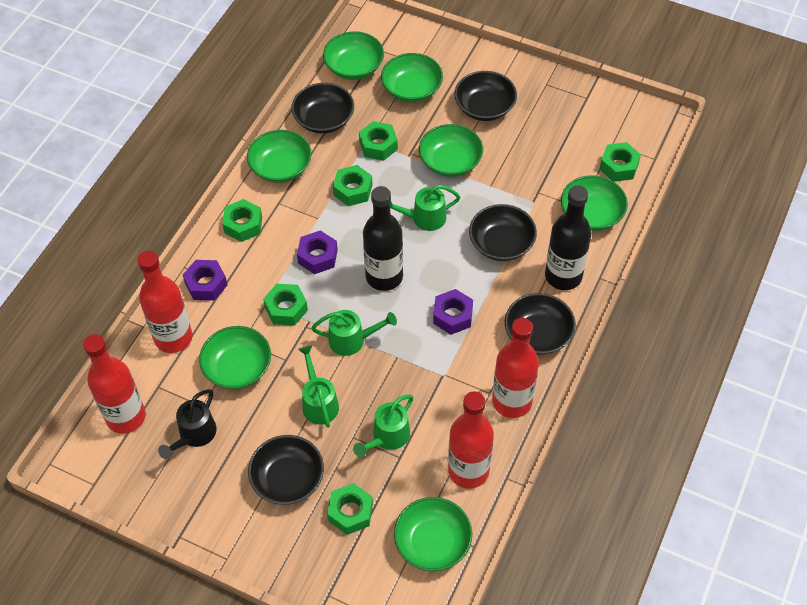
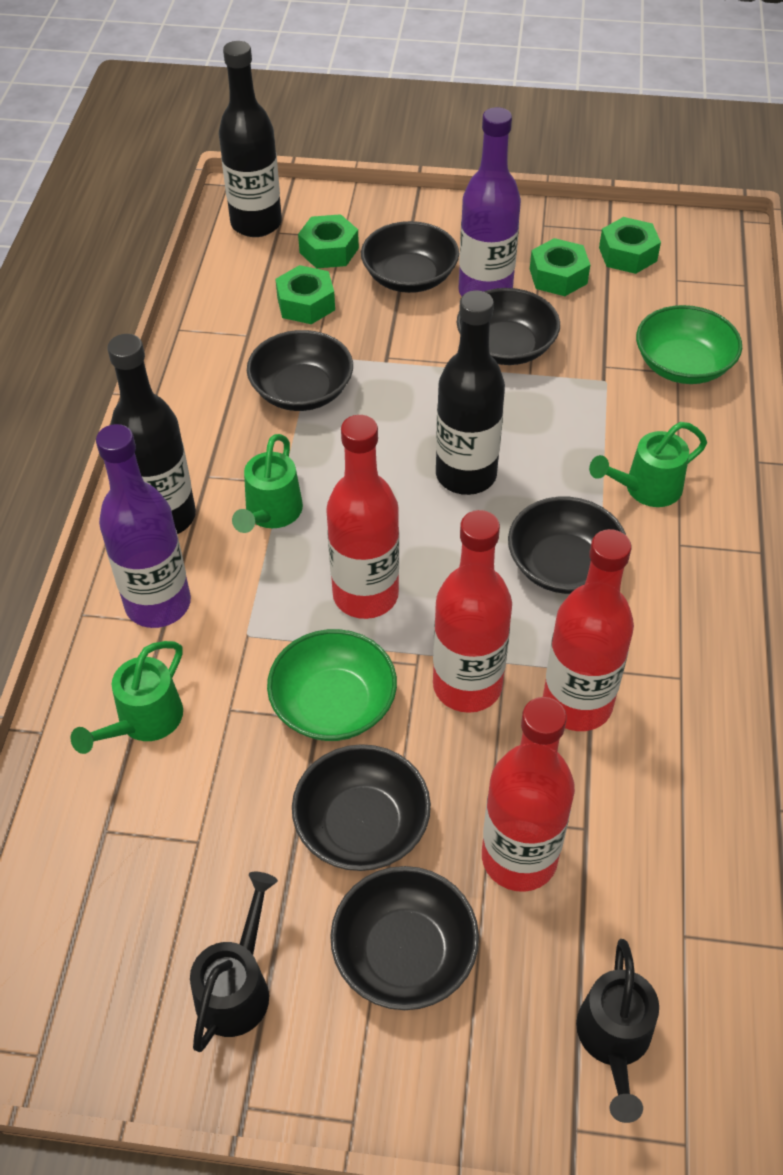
black bottle: 2 -> 3
black bowl: 5 -> 6
black watering can: 1 -> 2
green bowl: 7 -> 2
green nut: 6 -> 4
green watering can: 4 -> 3
purple bottle: 0 -> 2
purple nut: 3 -> 0

